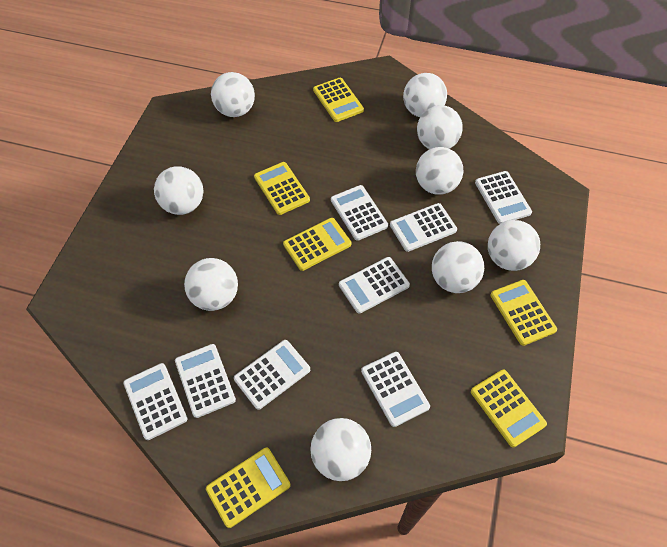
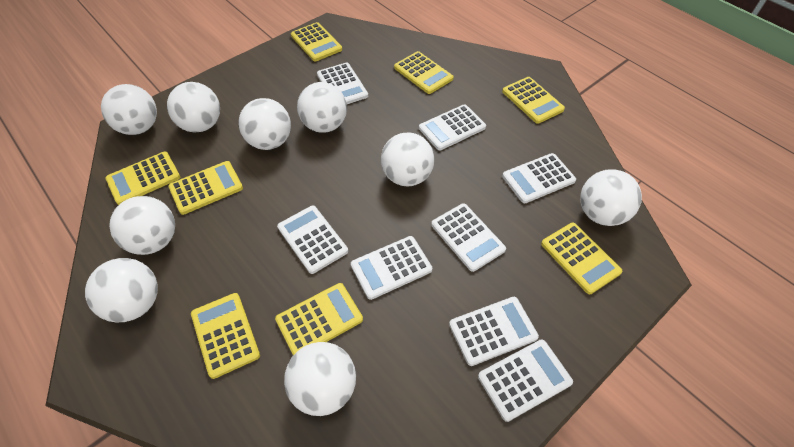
yellow calculator: 6 -> 8

